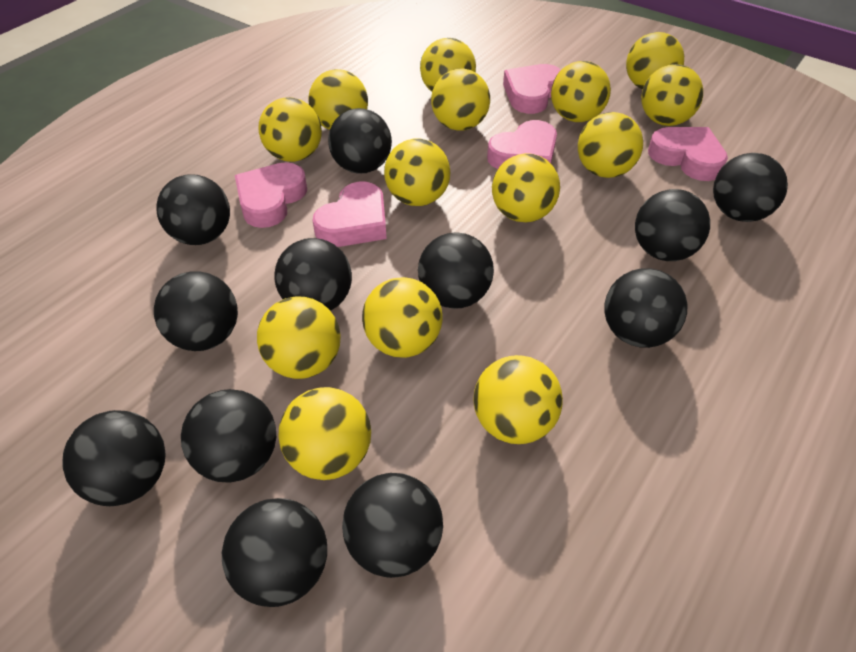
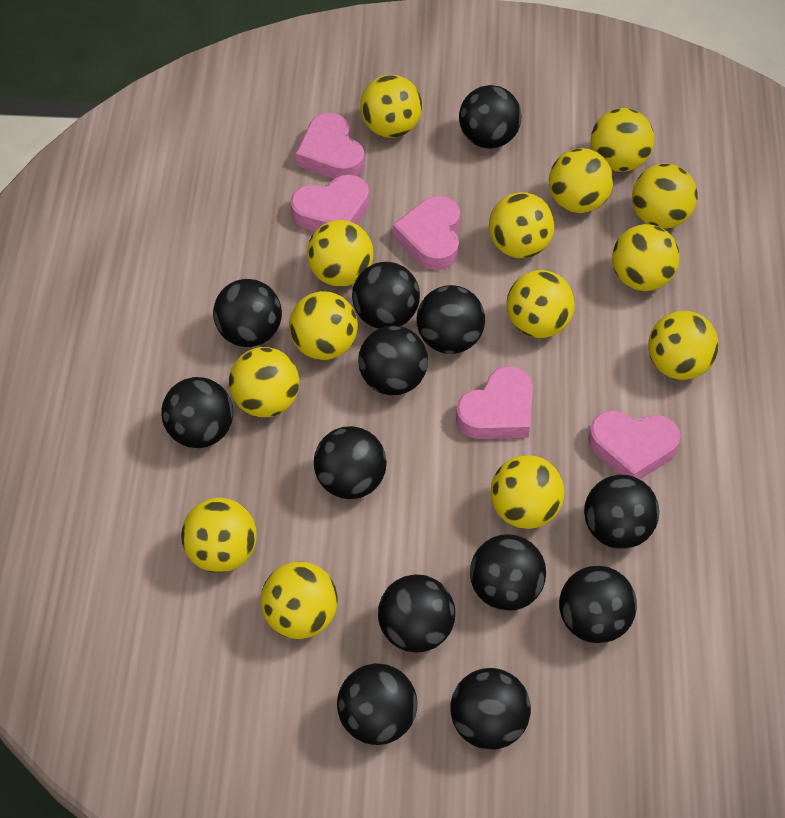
black ball: 12 -> 13

